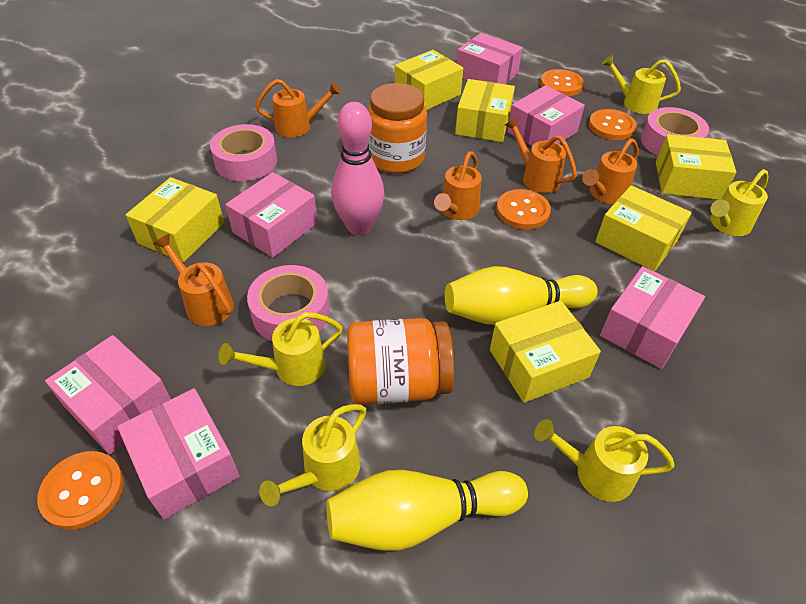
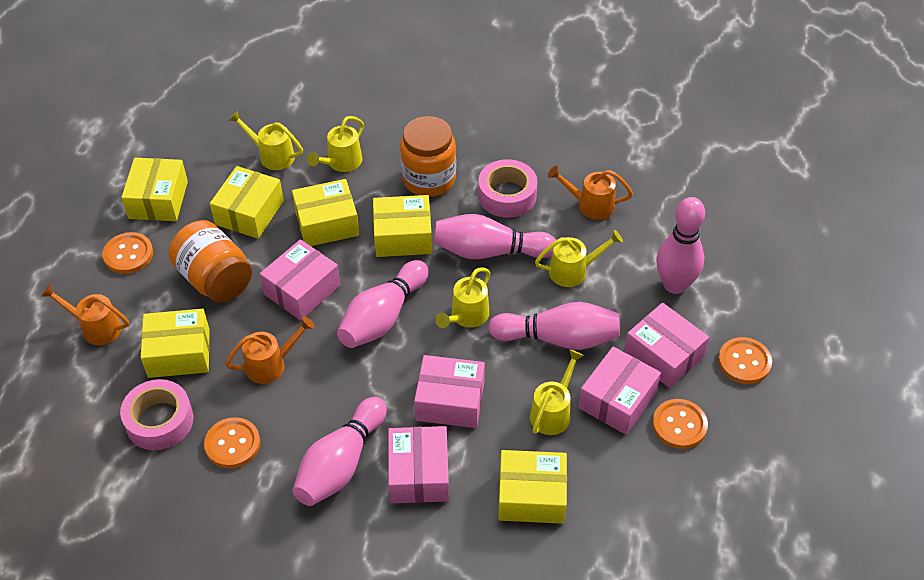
orange watering can: 5 -> 3
pink bowling pin: 1 -> 5
pink box: 6 -> 5
pink tape: 3 -> 2
yellow bowling pin: 2 -> 0

